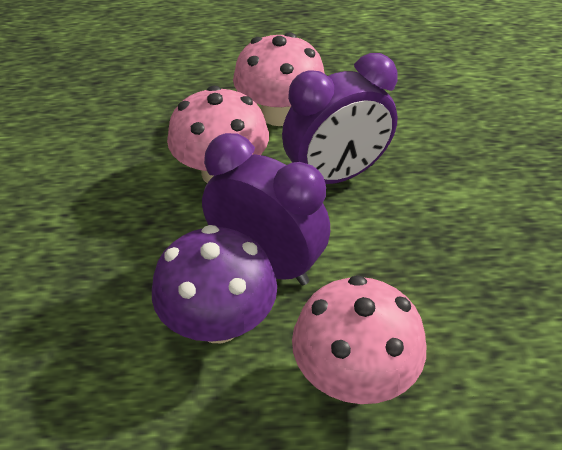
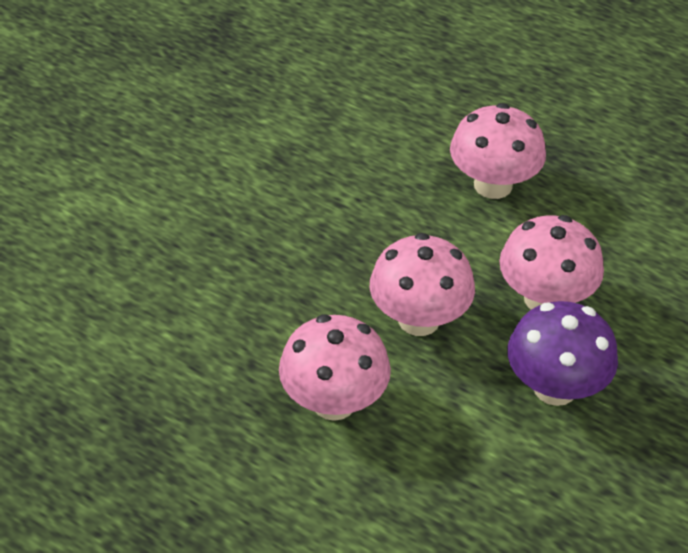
pink mushroom: 3 -> 4
purple clock: 2 -> 0

